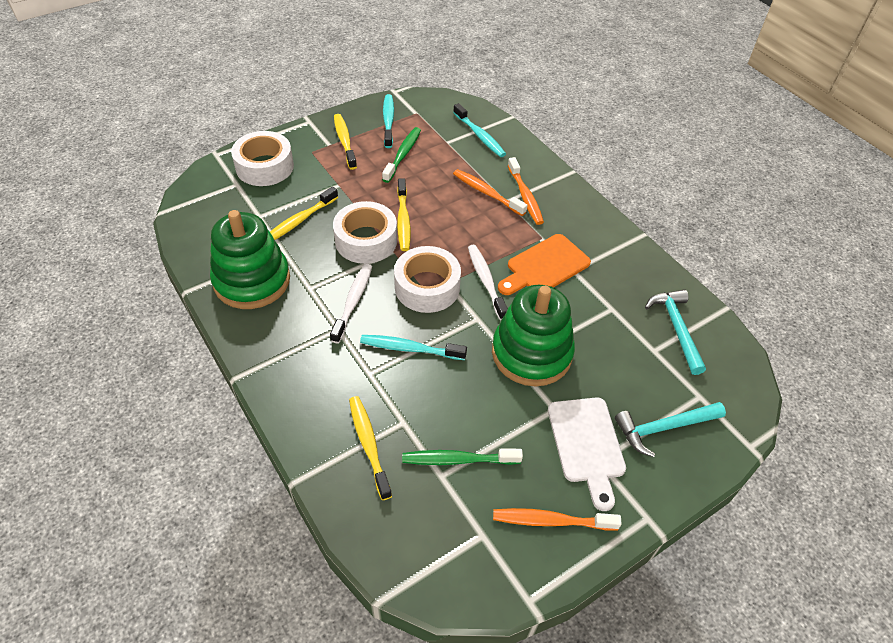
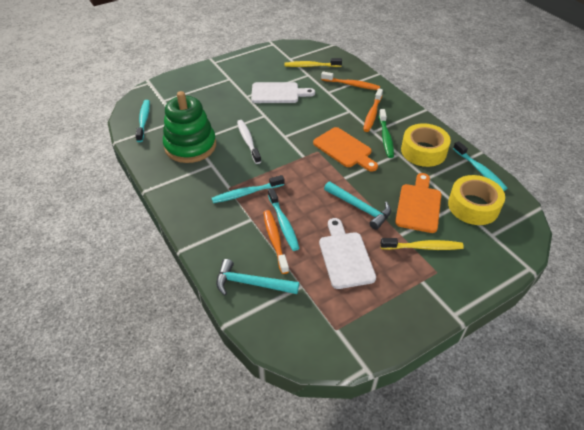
green stacking toy: 2 -> 1
green toothbrush: 2 -> 1
orange cutting board: 1 -> 2
turquoise toothbrush: 3 -> 4
white cutting board: 1 -> 2
white tape: 3 -> 0
white toothbrush: 2 -> 1
yellow tape: 0 -> 2
yellow toothbrush: 4 -> 2

